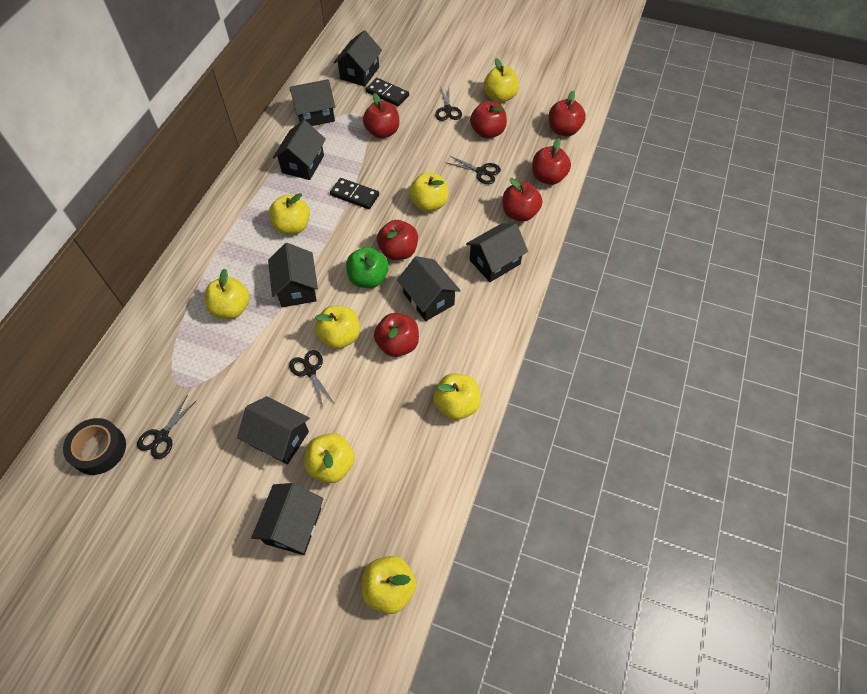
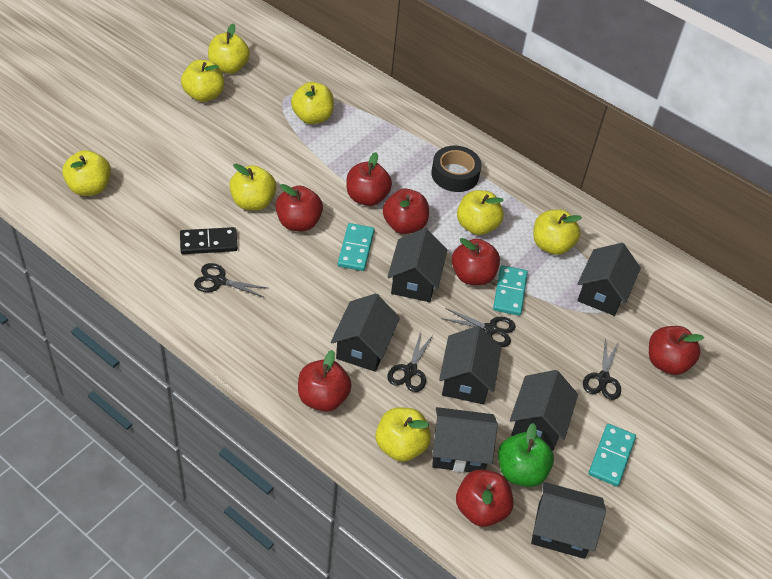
black domino: 2 -> 1
black house: 8 -> 7
turquoise domino: 0 -> 3

